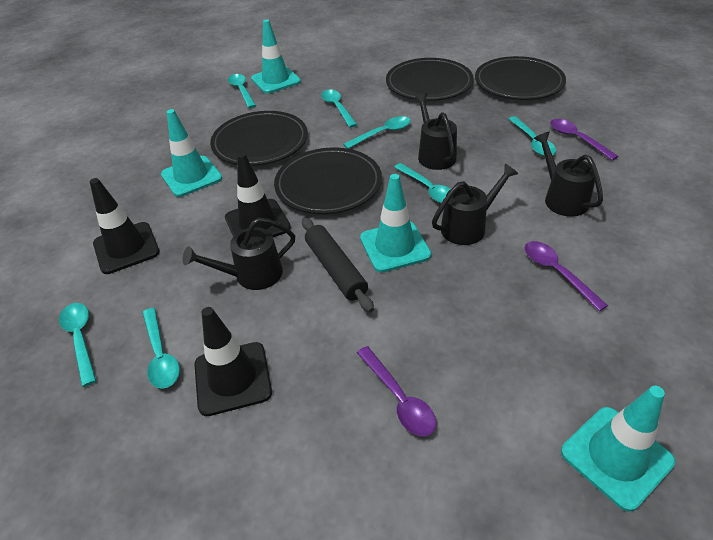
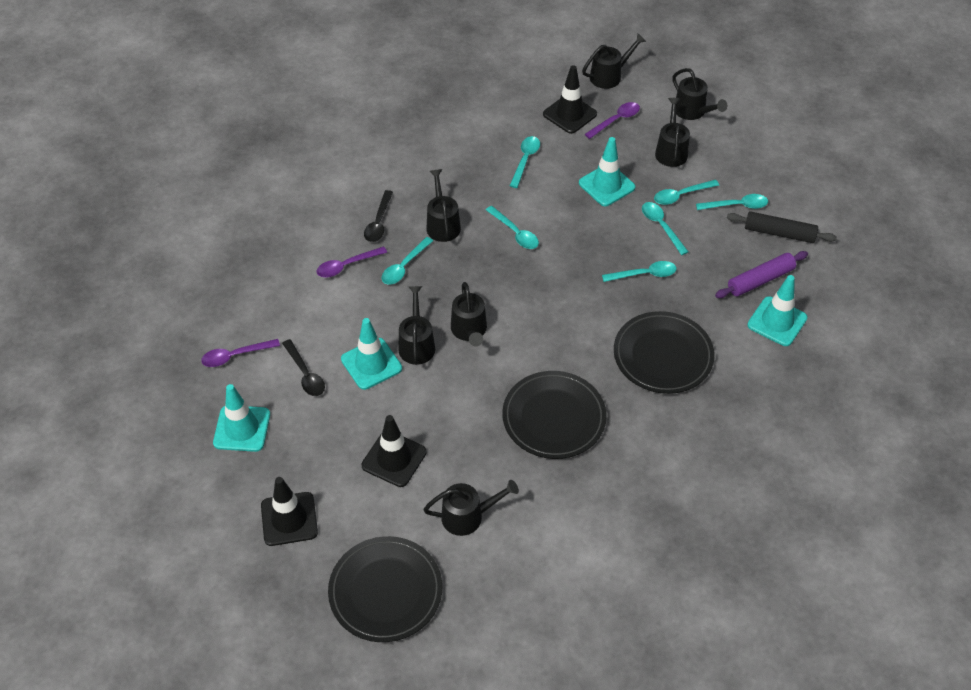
black plate: 4 -> 3
black spoon: 0 -> 2
black watering can: 4 -> 7
purple rolling pin: 0 -> 1

